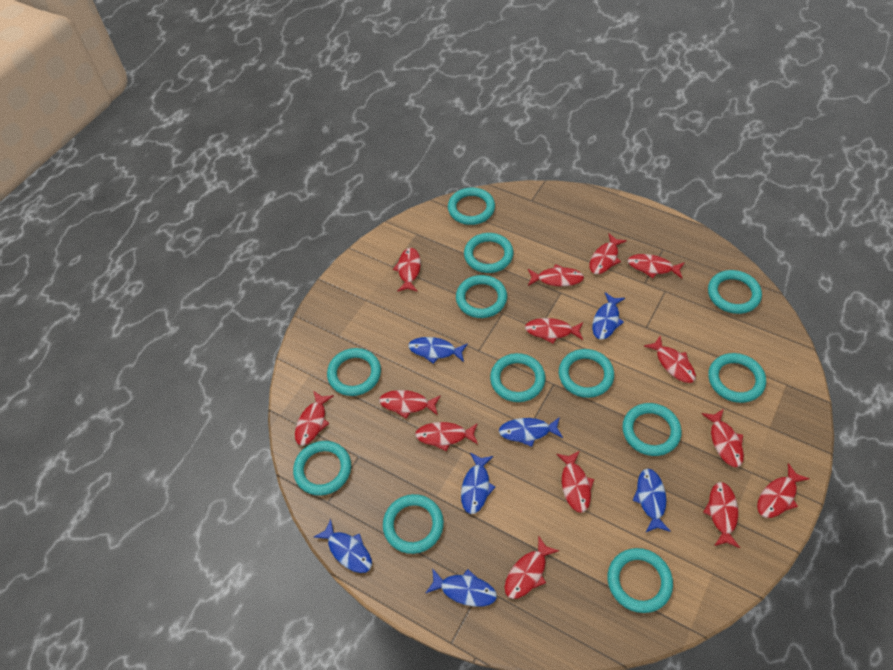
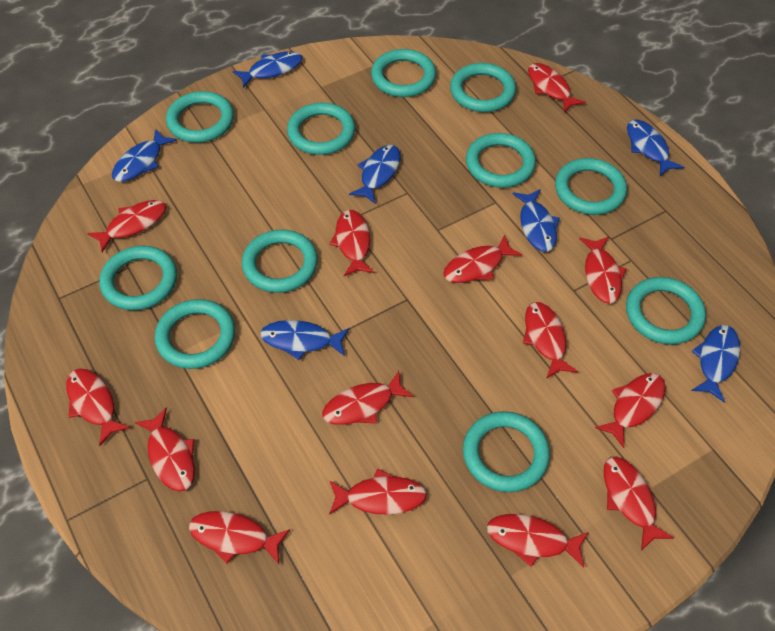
turquoise ring: 12 -> 11

